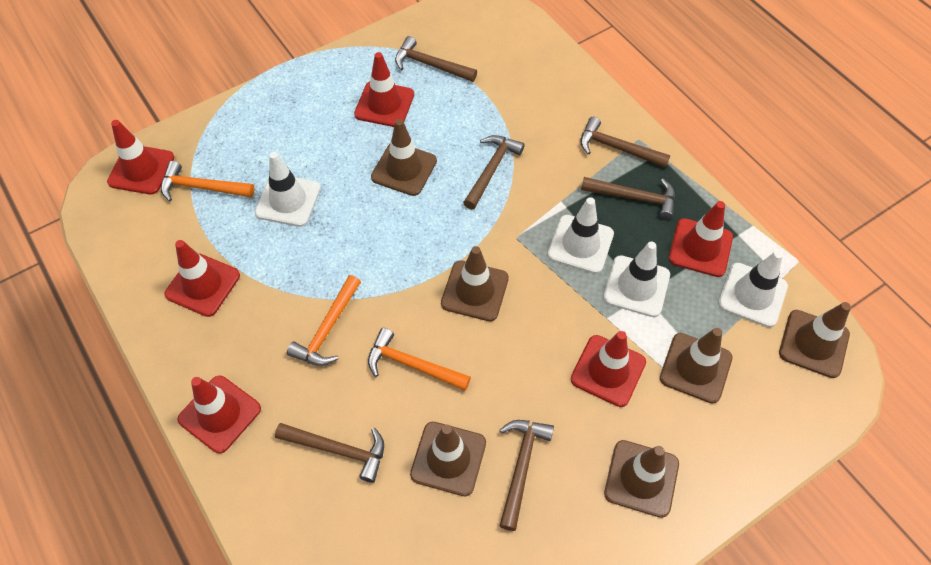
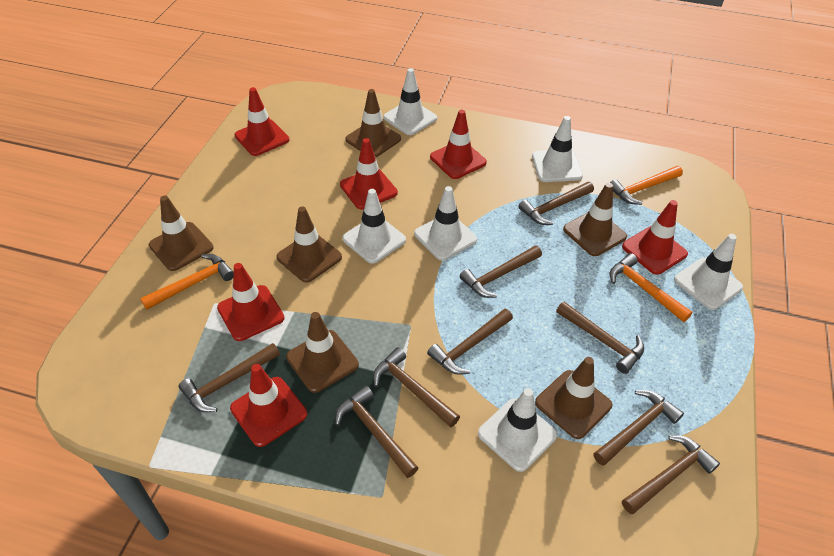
brown hammer: 6 -> 9
white traffic cone: 4 -> 6

